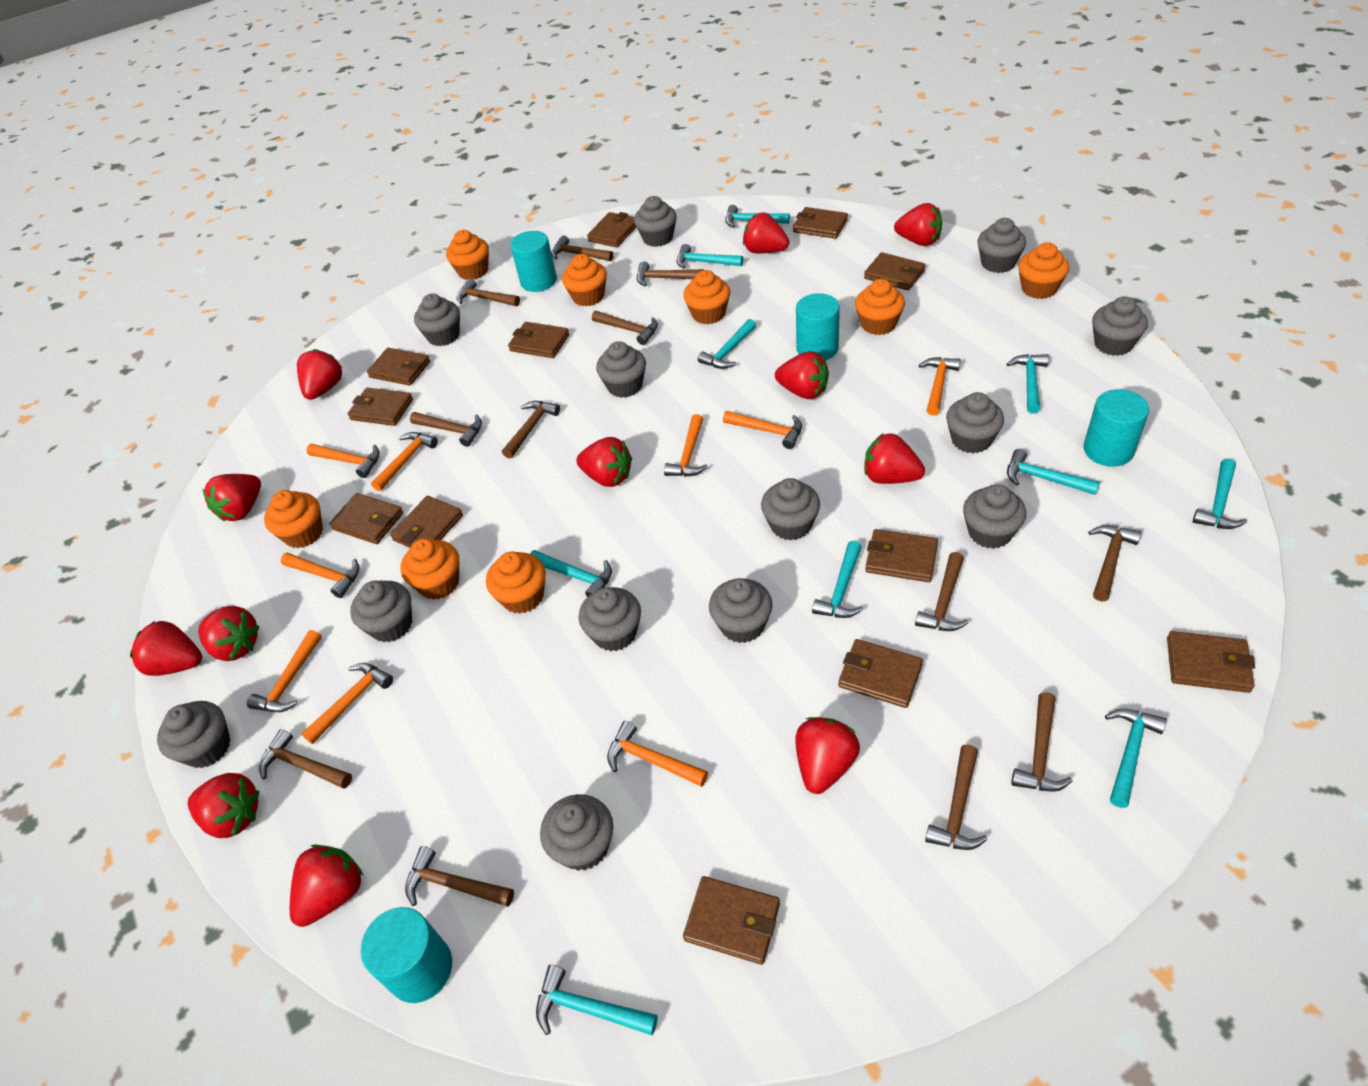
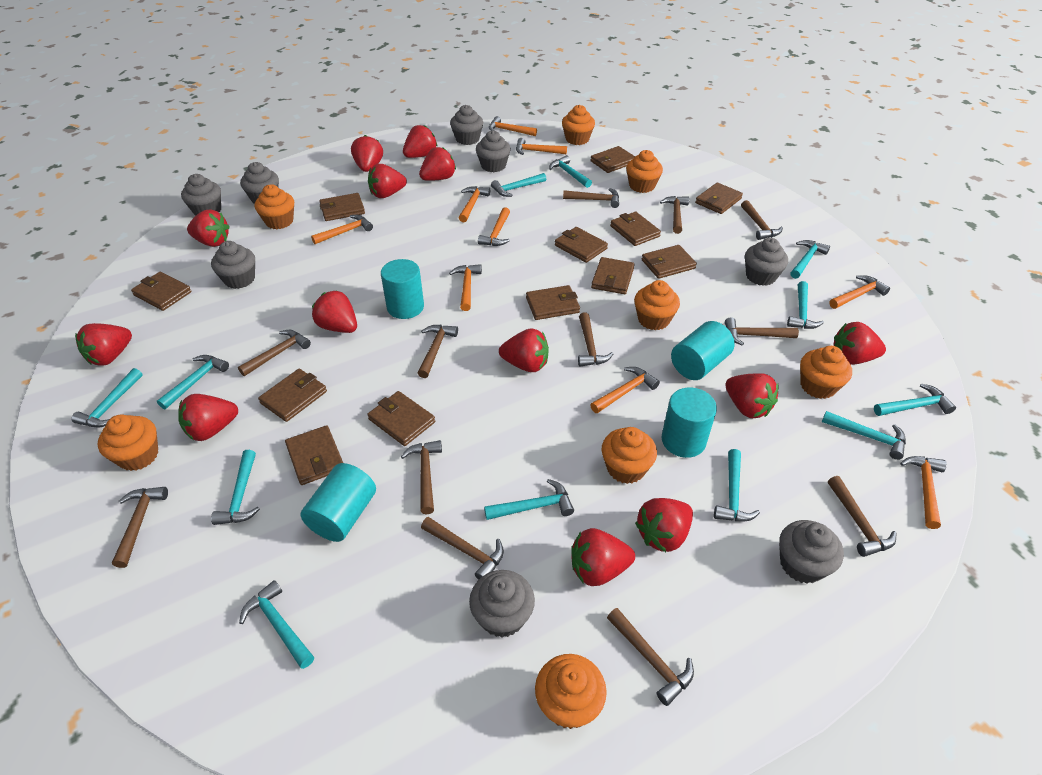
grey cupcake: 13 -> 8
red strawberry: 12 -> 13
turquoise hammer: 10 -> 12

